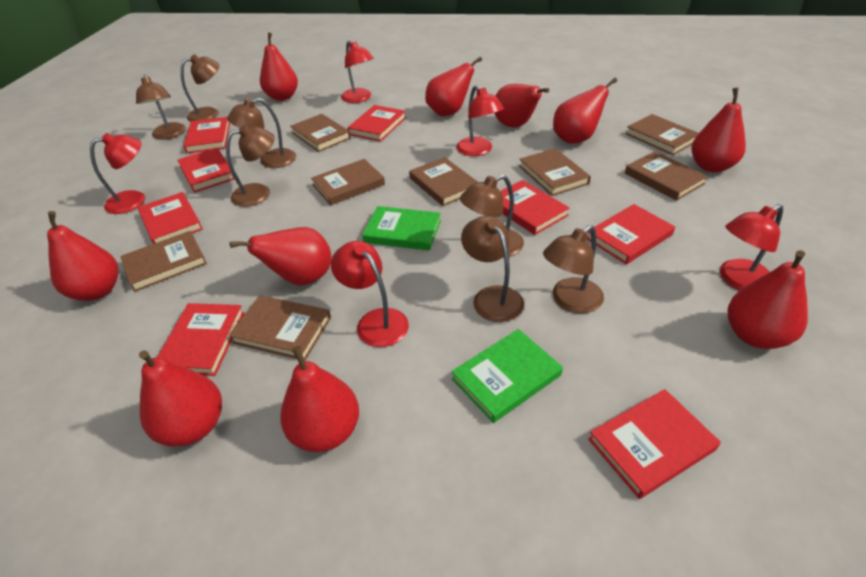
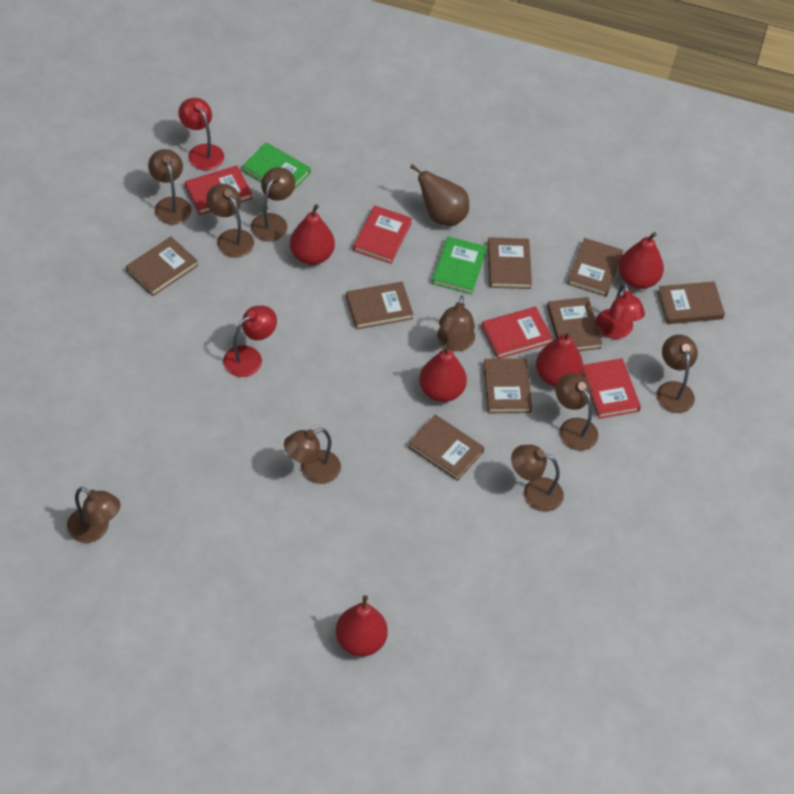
brown lamp: 7 -> 9
brown pear: 0 -> 1
red book: 8 -> 4
red lamp: 5 -> 3
red pear: 10 -> 5

